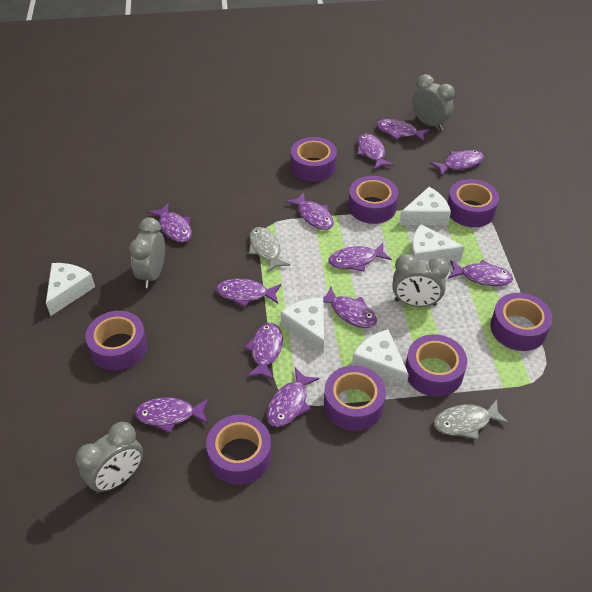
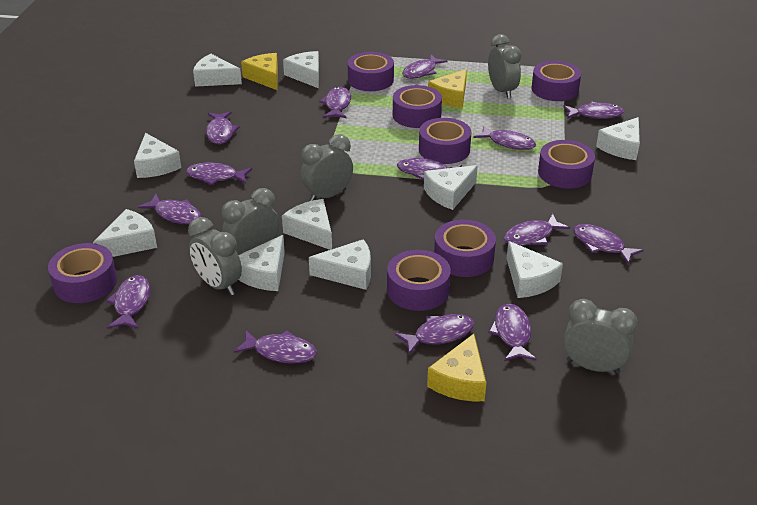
grey clock: 4 -> 5
grey fish: 2 -> 0
purple fish: 12 -> 14
white cheese: 5 -> 10
yellow cheese: 0 -> 3

